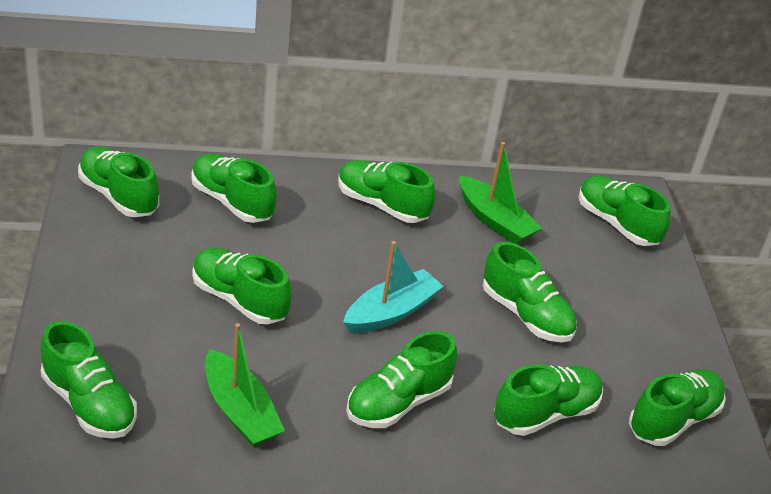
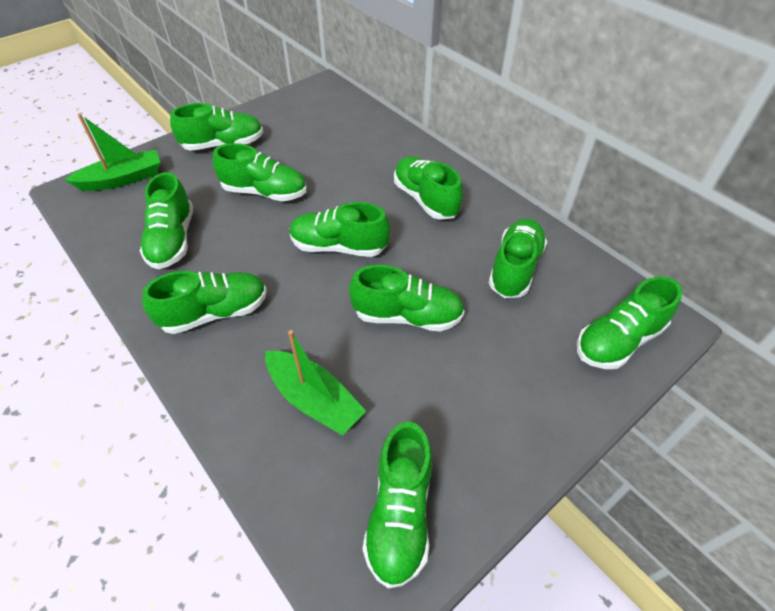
turquoise boat: 1 -> 0

